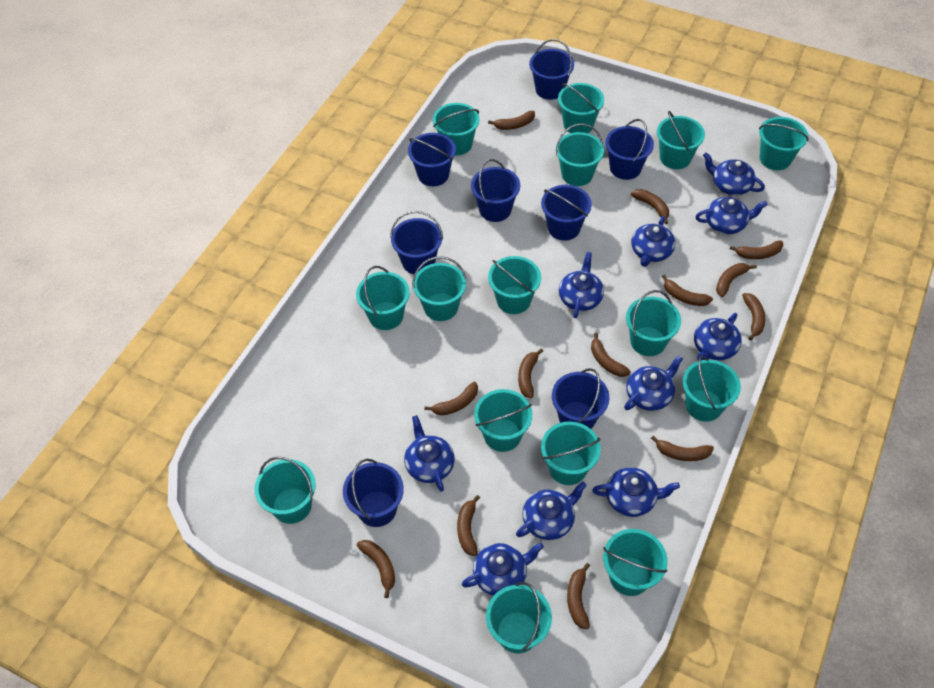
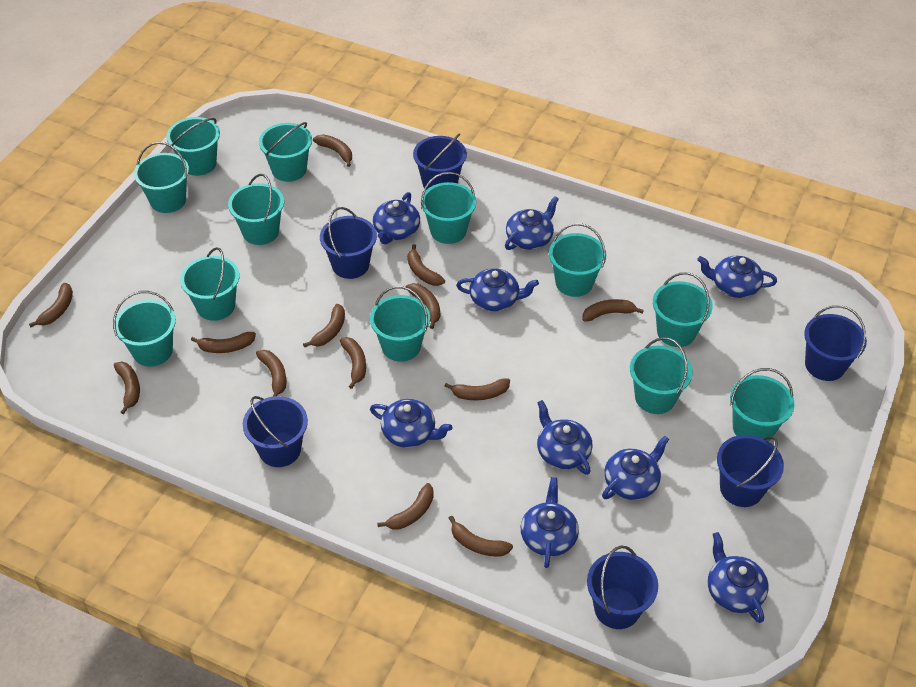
blue bucket: 8 -> 6
blue teapot: 10 -> 9
turquoise bucket: 15 -> 12

